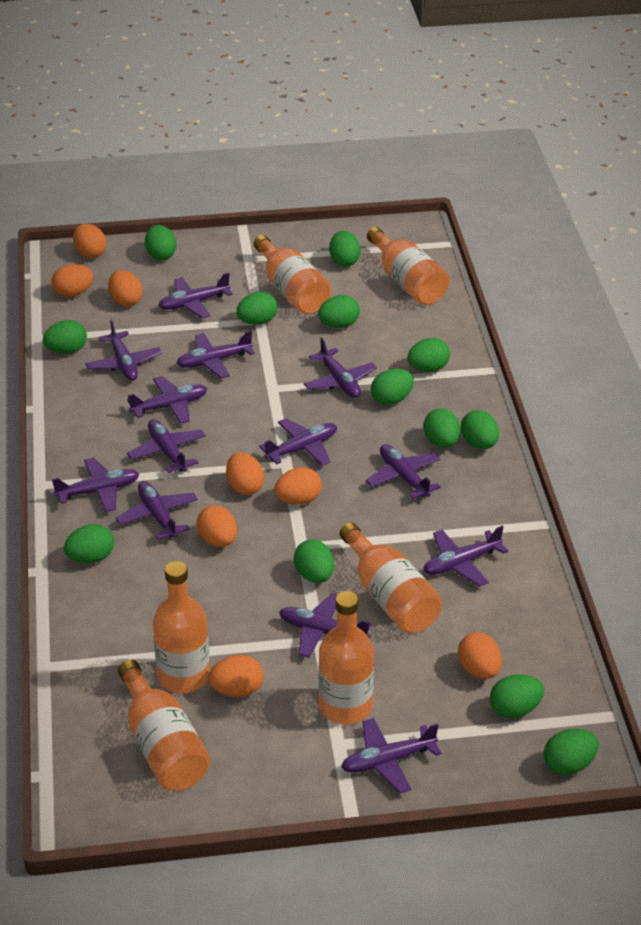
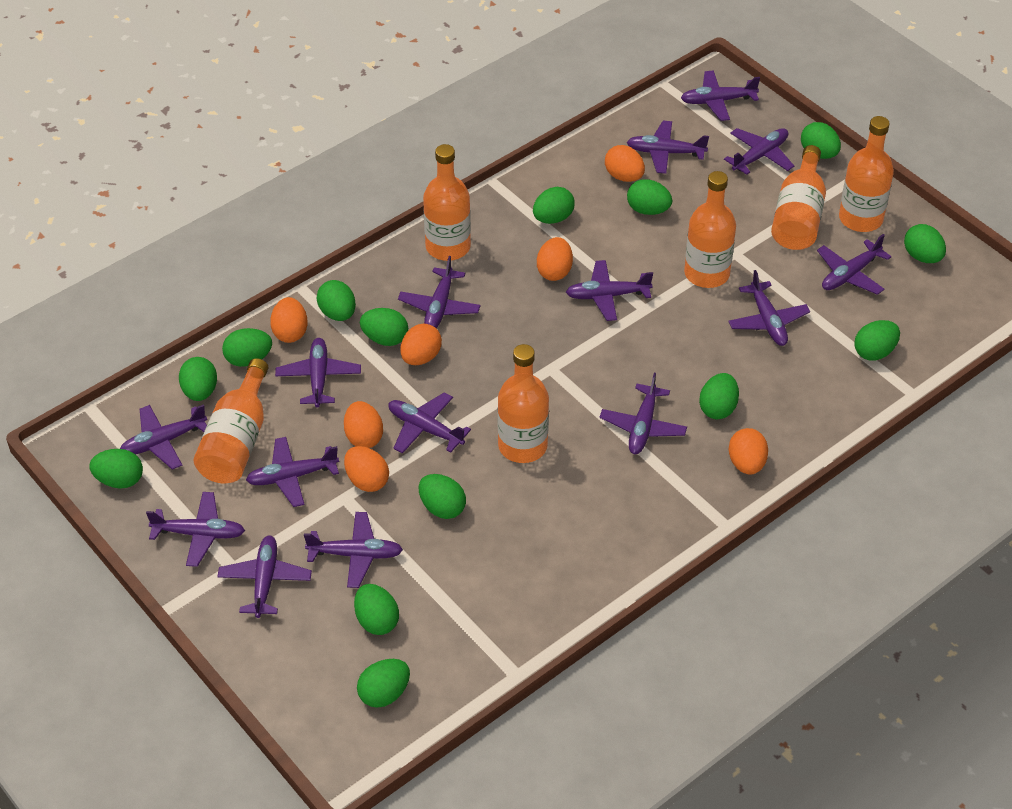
green egg: 13 -> 14
orange egg: 8 -> 7
purple plane: 13 -> 15

